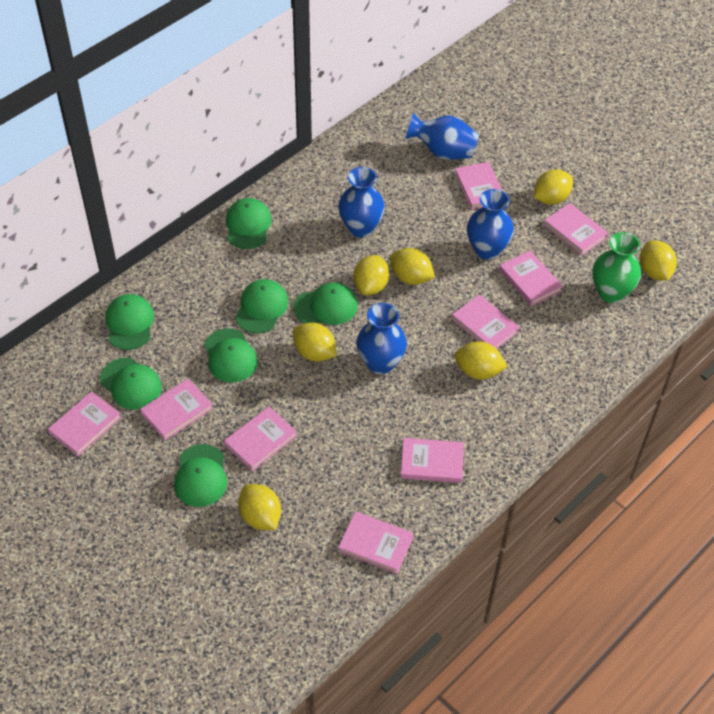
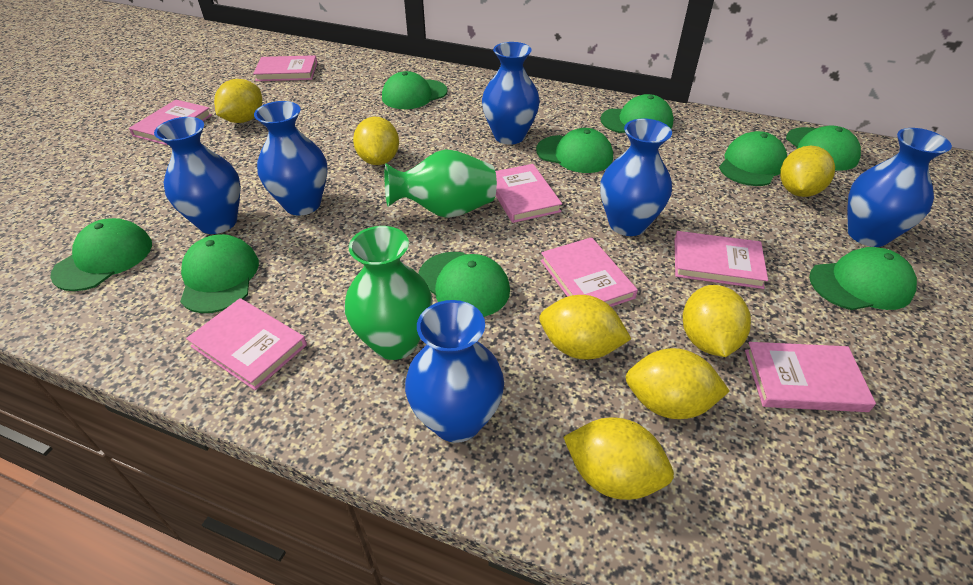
blue vase: 4 -> 6
green cap: 7 -> 9
green vase: 1 -> 2
pink book: 9 -> 7

